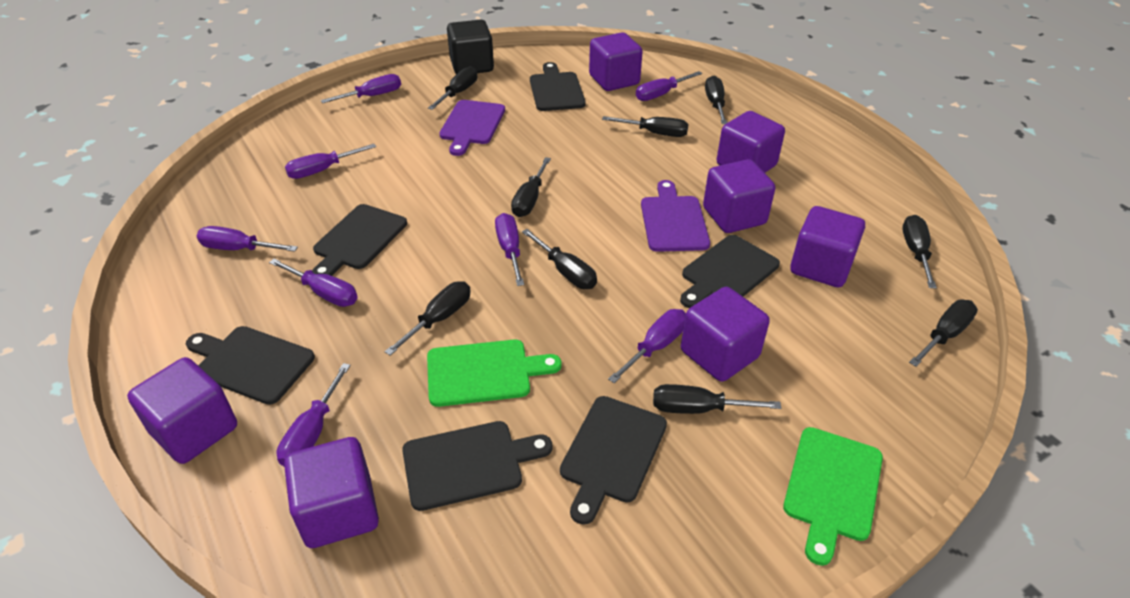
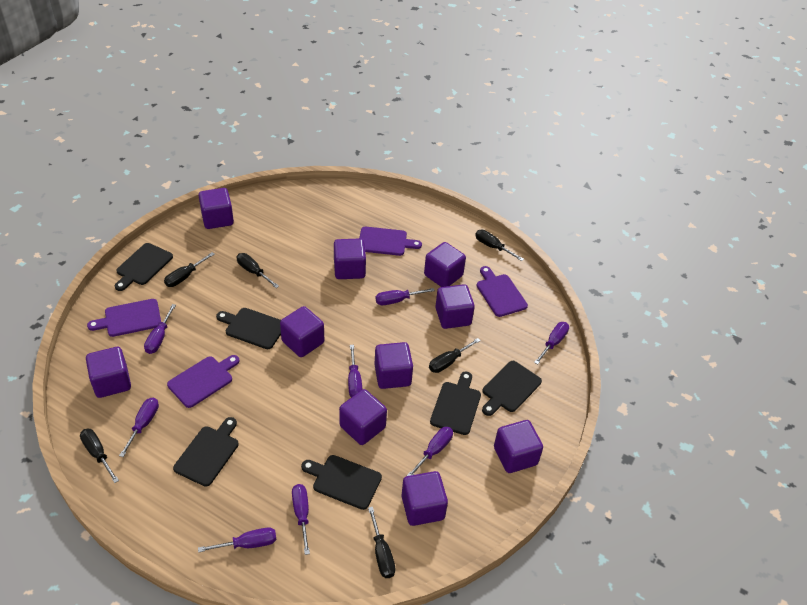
black cube: 1 -> 0
black screwdriver: 9 -> 6
green cutting board: 2 -> 0
purple cube: 7 -> 10
purple cutting board: 2 -> 4

